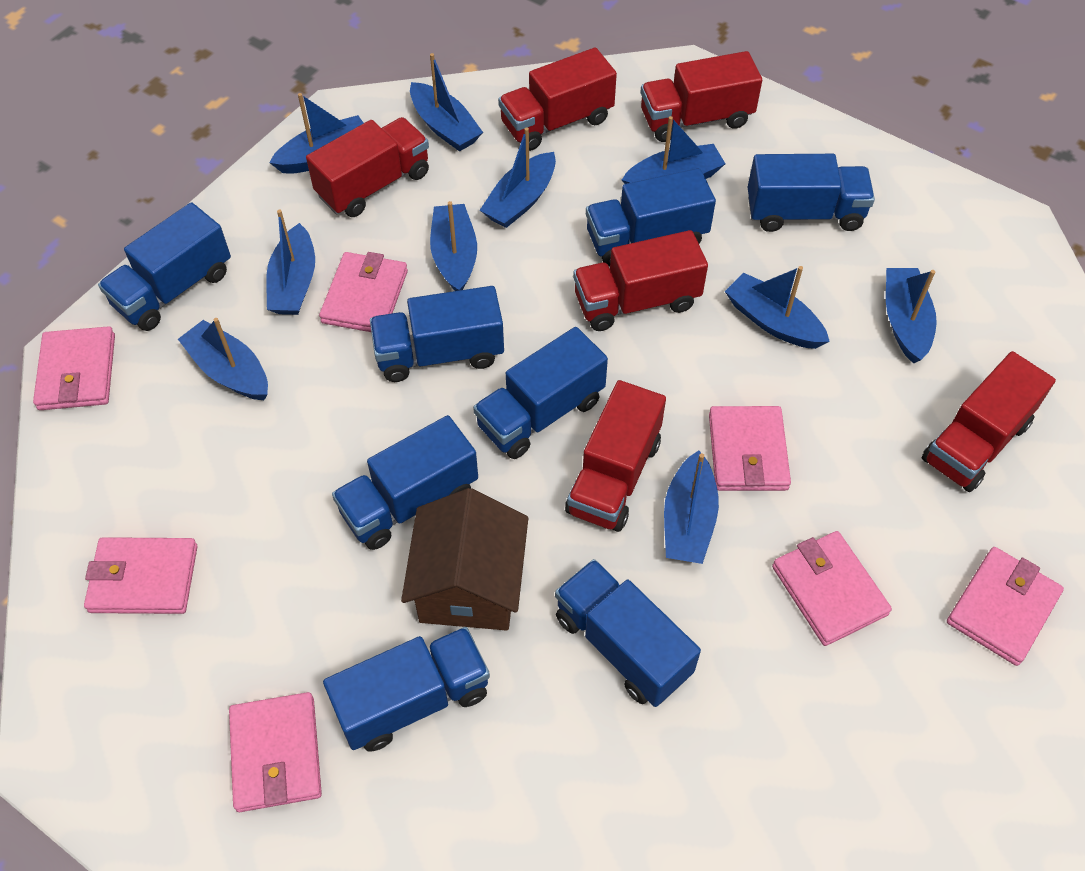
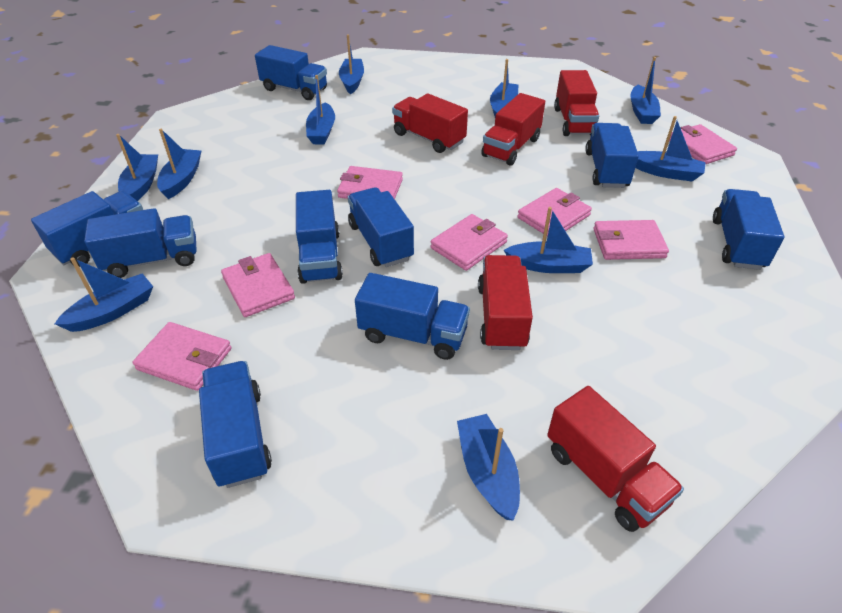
blue truck: 8 -> 9
brown house: 1 -> 0
red truck: 6 -> 5

